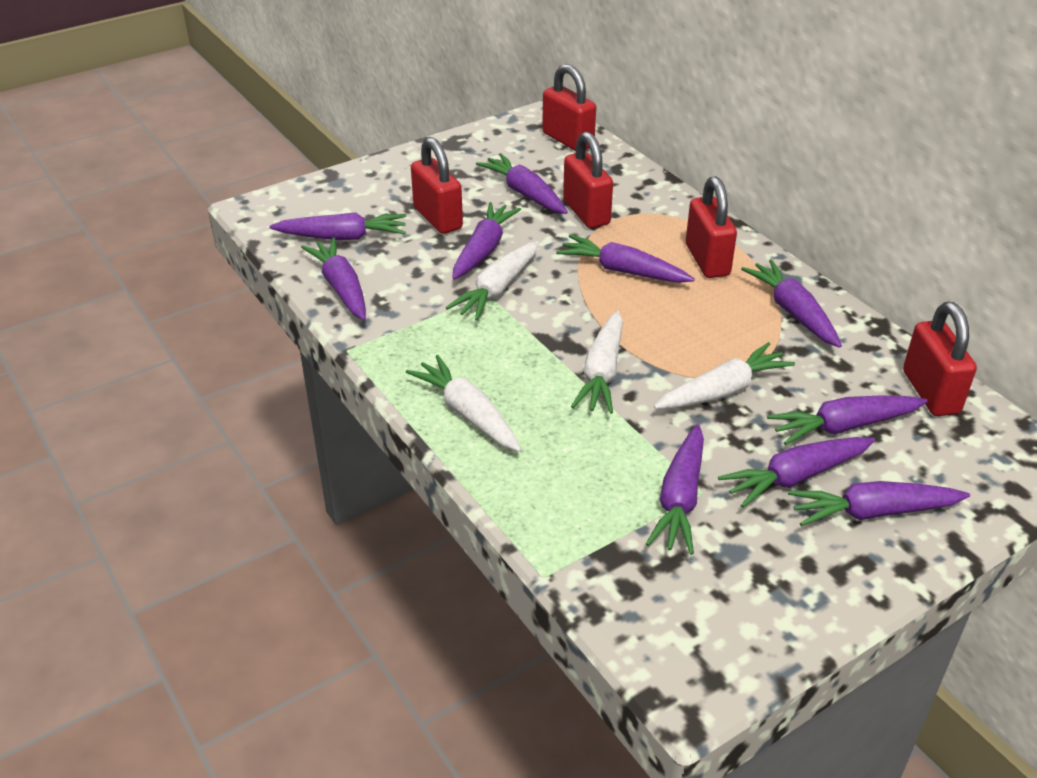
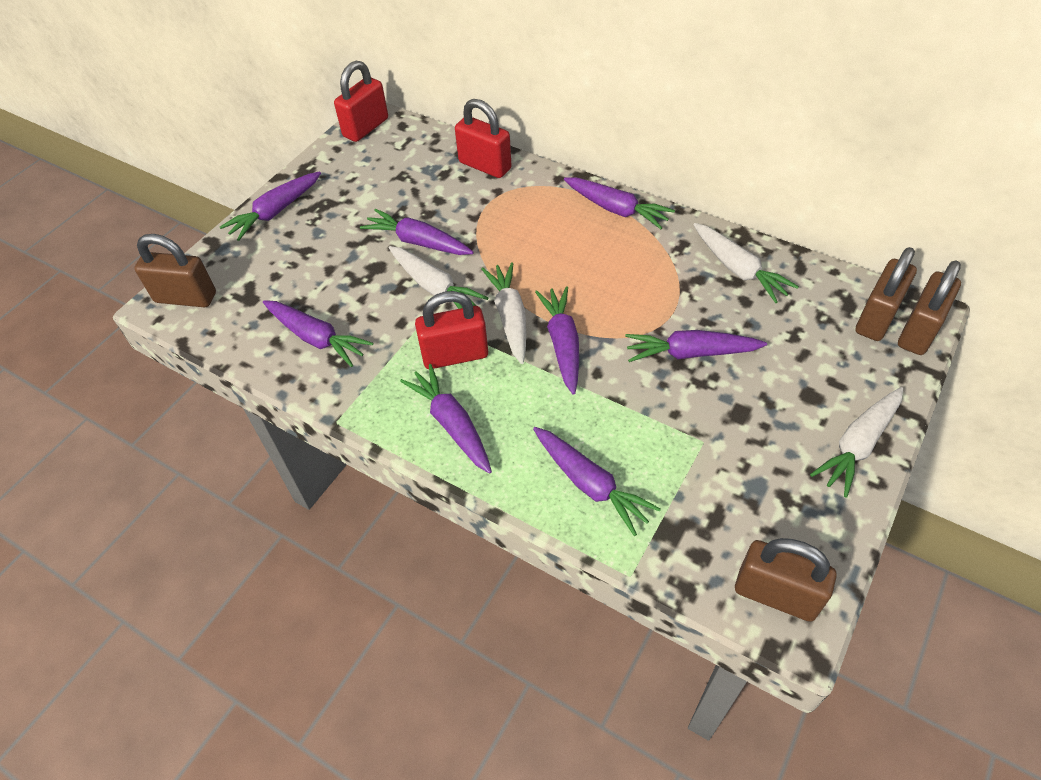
brown padlock: 0 -> 4
purple carrot: 10 -> 8
red padlock: 5 -> 3

